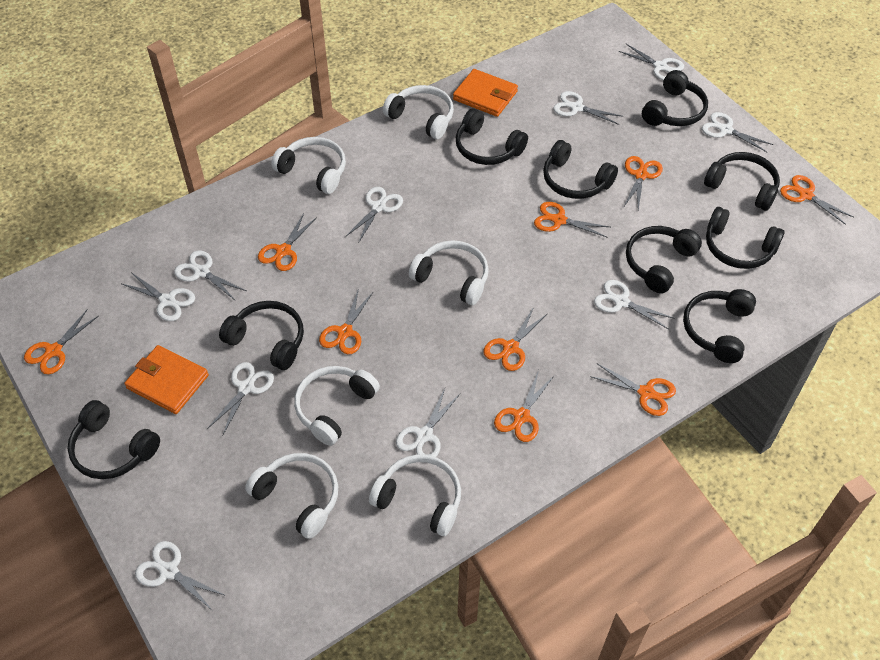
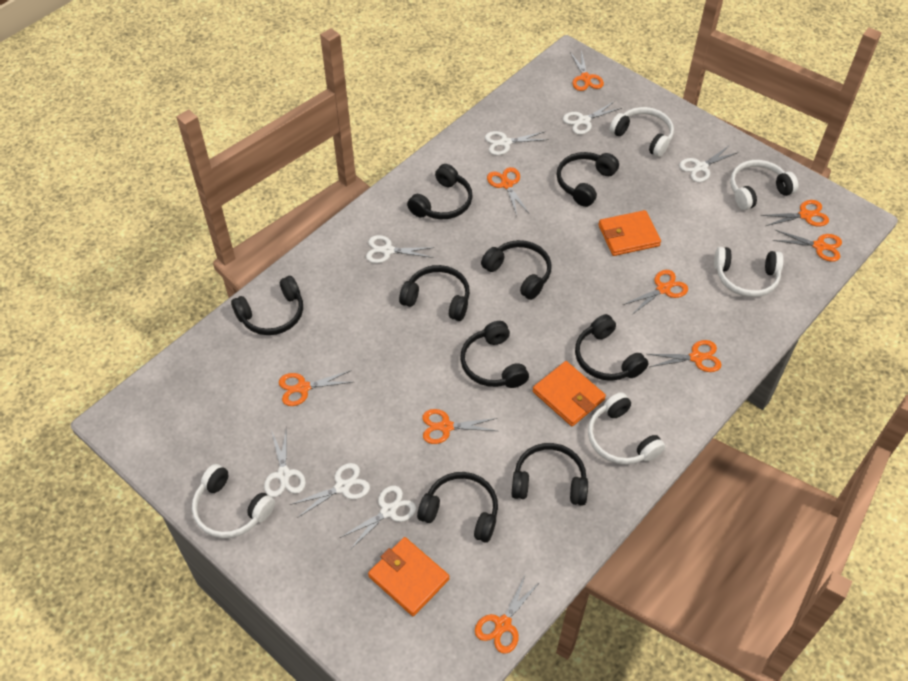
orange wallet: 2 -> 3
white headphones: 6 -> 5
white scissors: 10 -> 7

